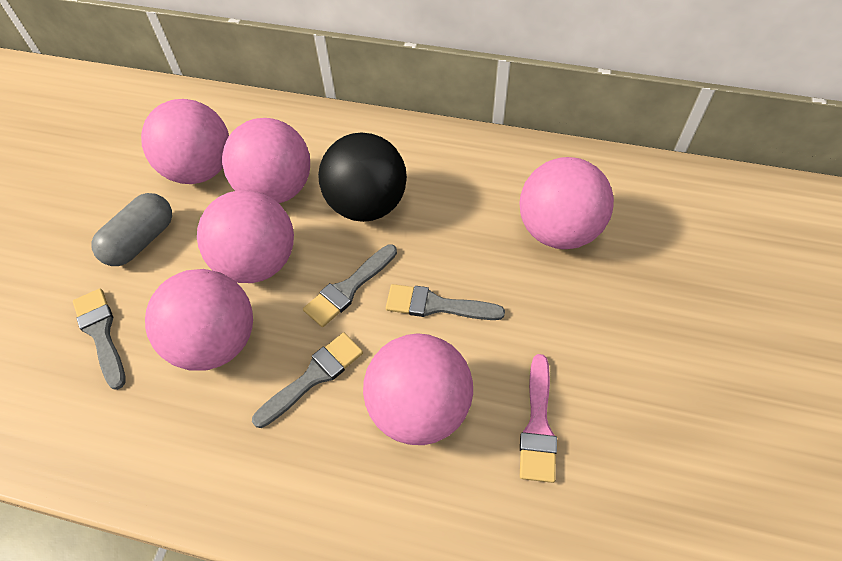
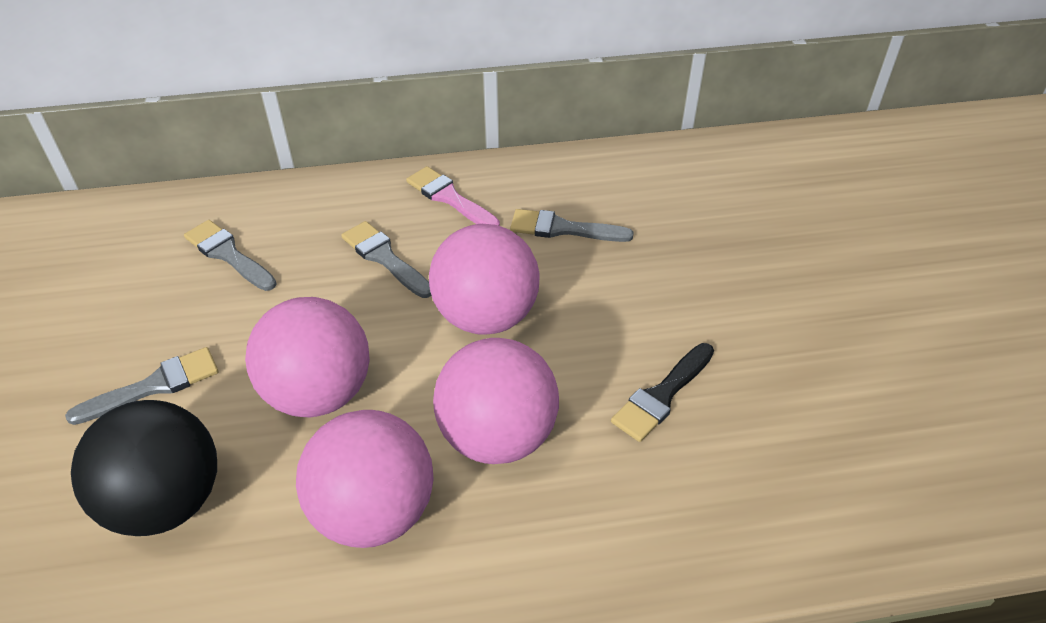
black brush: 0 -> 1
grey capsule: 1 -> 0
pink ball: 6 -> 4

